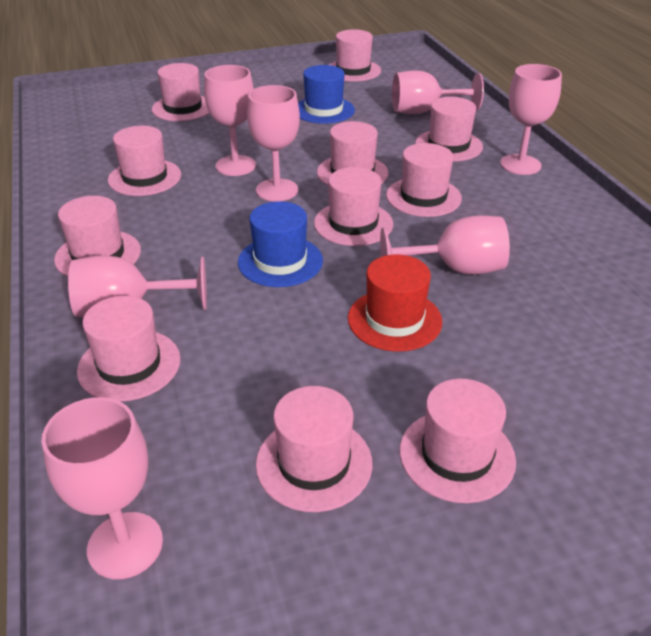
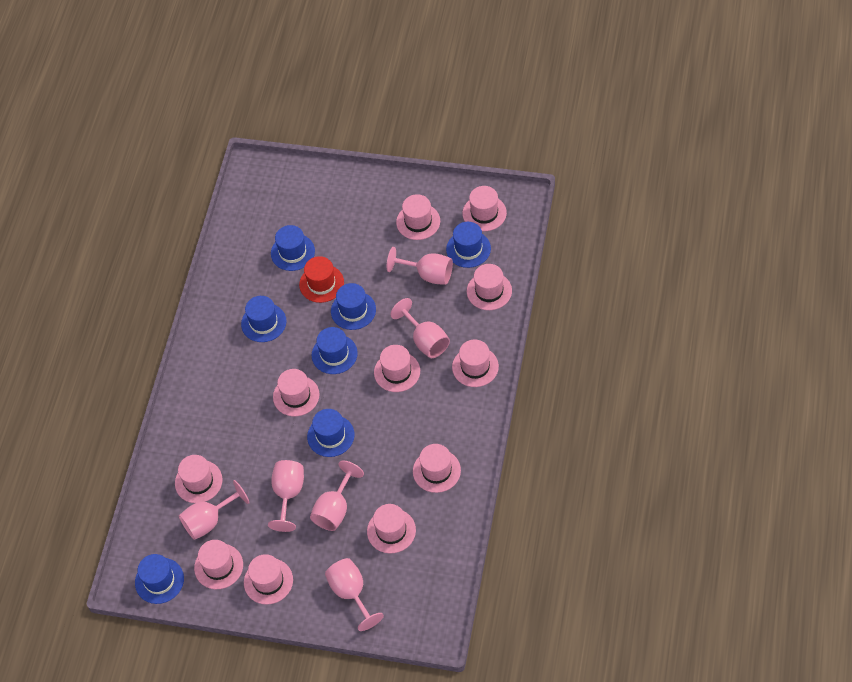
blue hat: 2 -> 7
pink goblet: 7 -> 6

